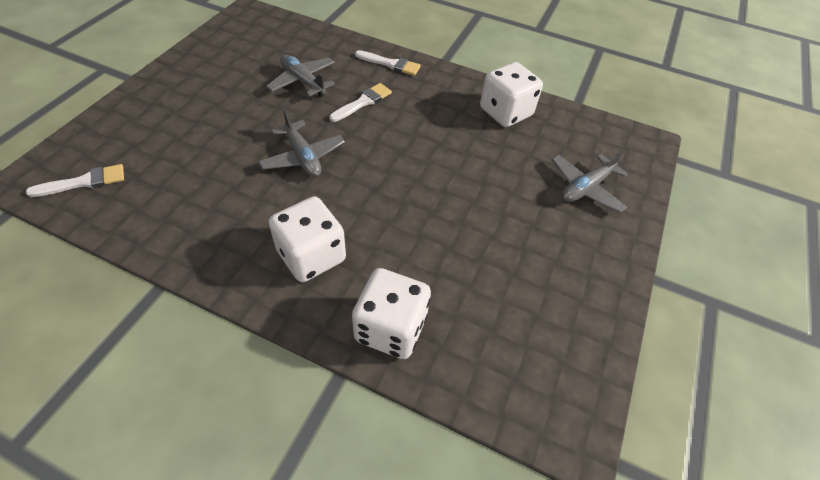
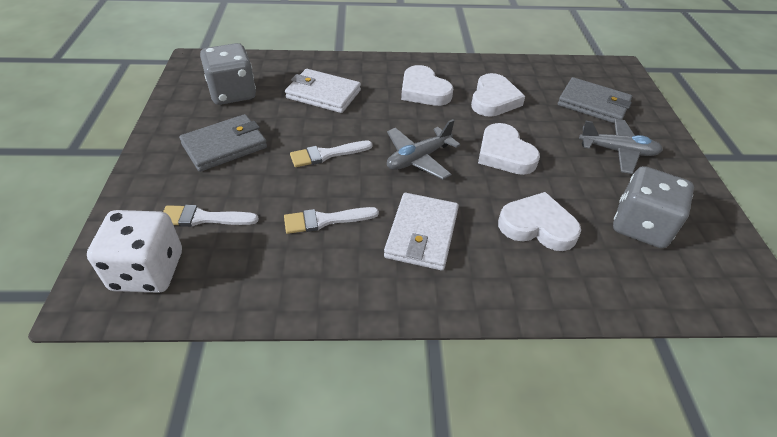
grey dice: 0 -> 2
grey plane: 3 -> 2
grey wallet: 0 -> 2
white dice: 3 -> 1
white heart: 0 -> 4
white wallet: 0 -> 2

